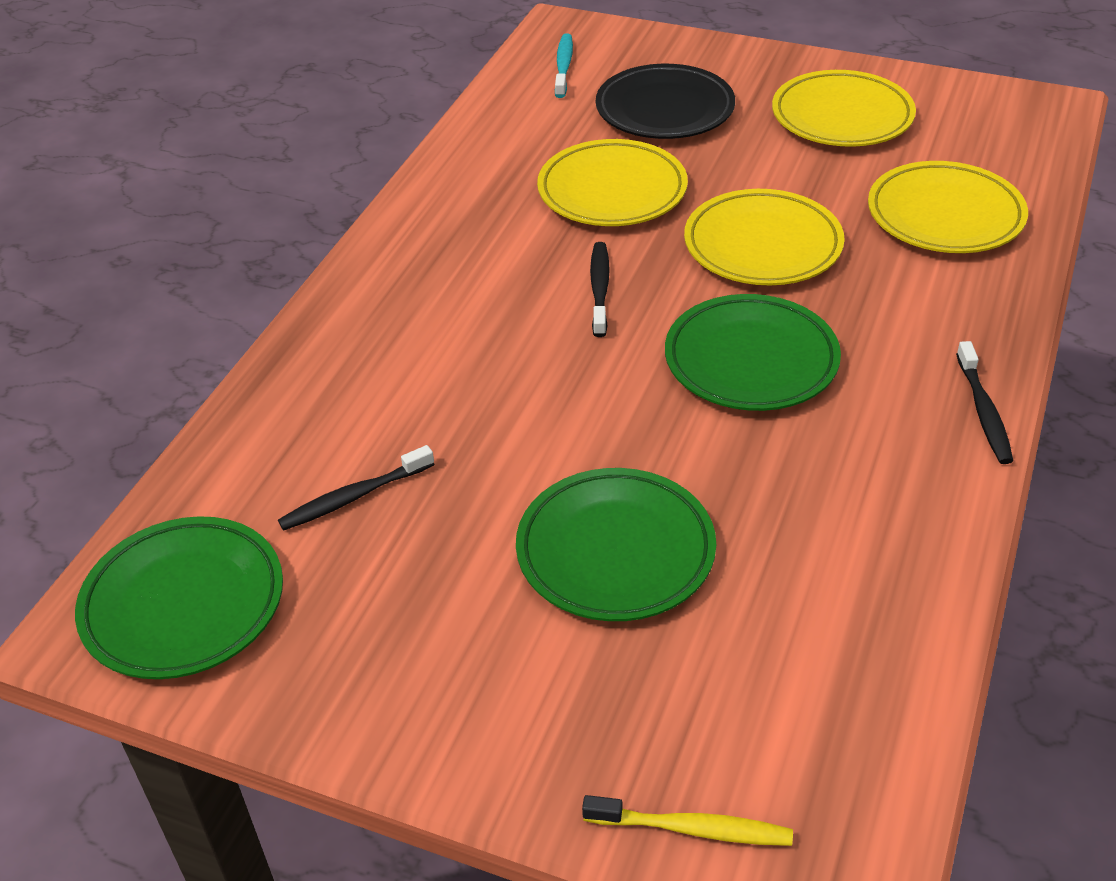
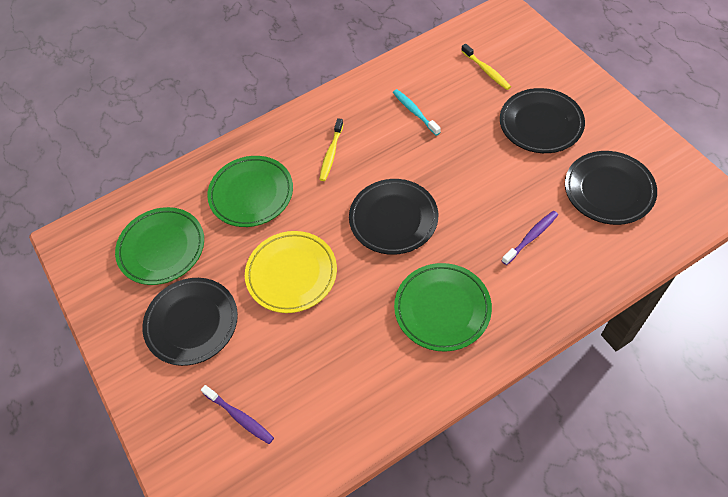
black plate: 1 -> 4
black toothbrush: 3 -> 0
purple toothbrush: 0 -> 2
yellow plate: 4 -> 1
yellow toothbrush: 1 -> 2

